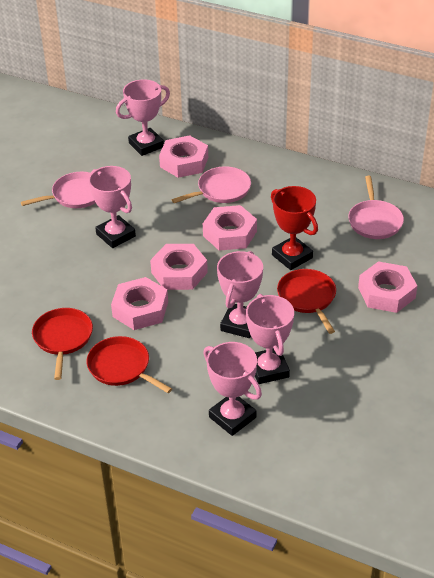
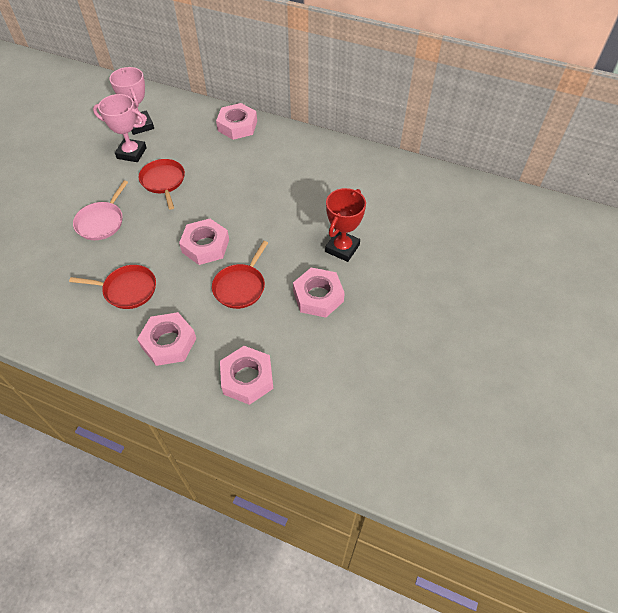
pink pan: 3 -> 1
pink trophy: 5 -> 2

